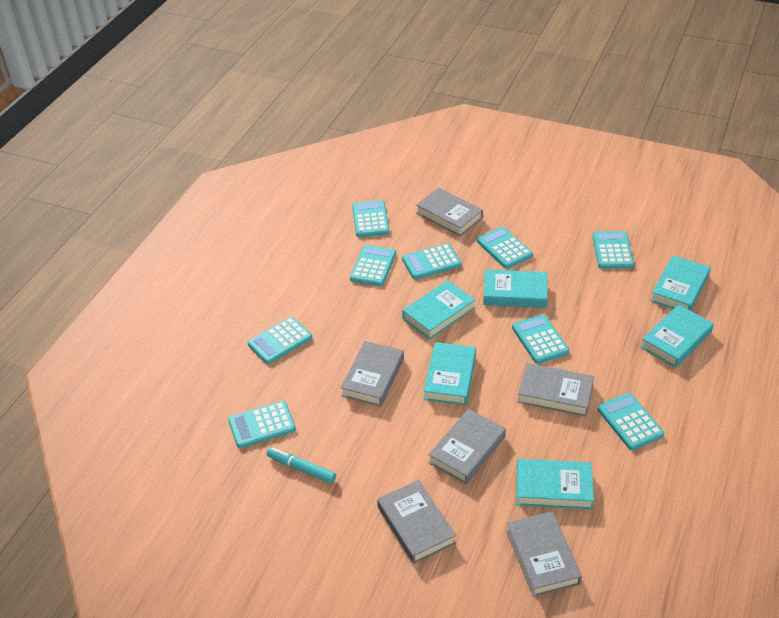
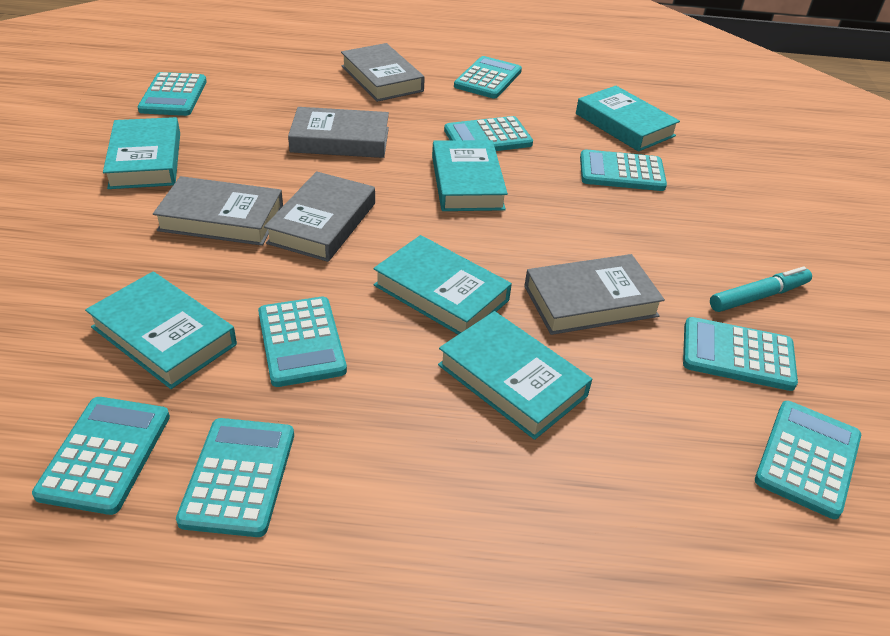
grey book: 6 -> 5

